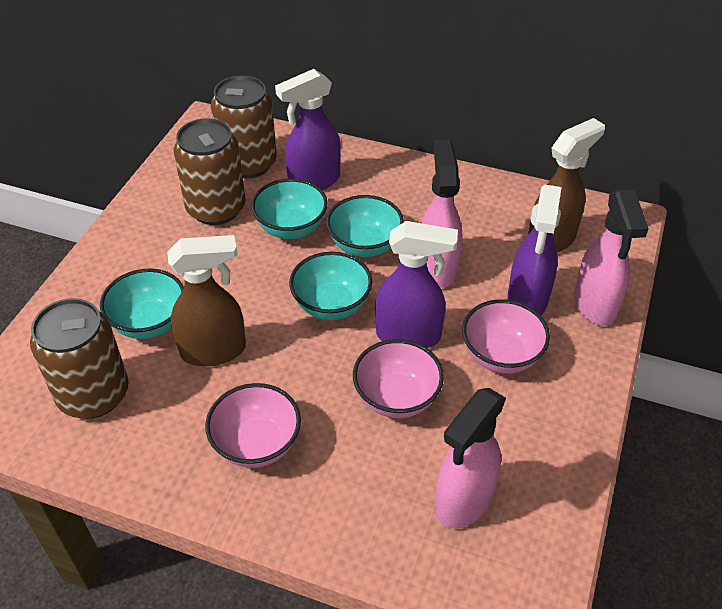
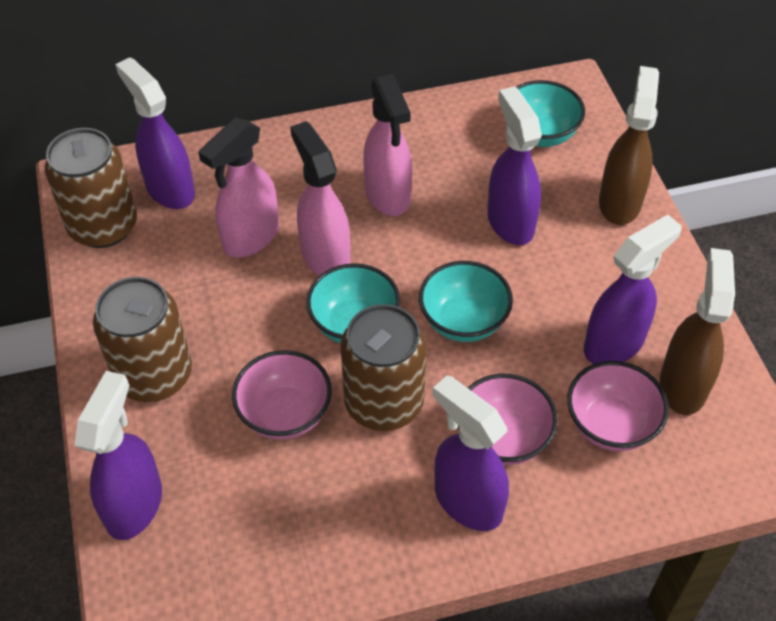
purple spray bottle: 3 -> 5
turquoise bowl: 4 -> 3

